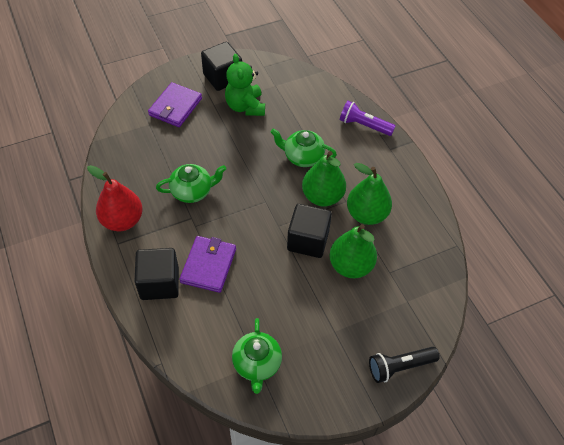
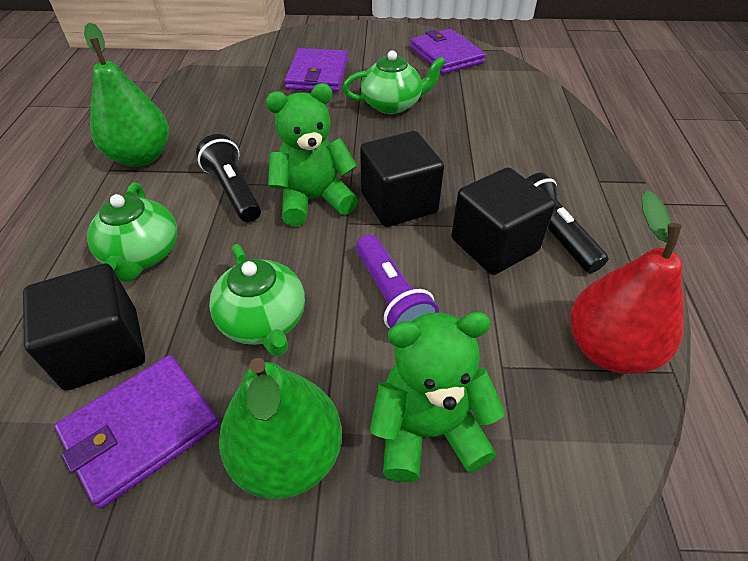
black flashlight: 1 -> 2
green pear: 3 -> 2
green teddy bear: 1 -> 2
purple wallet: 2 -> 3

